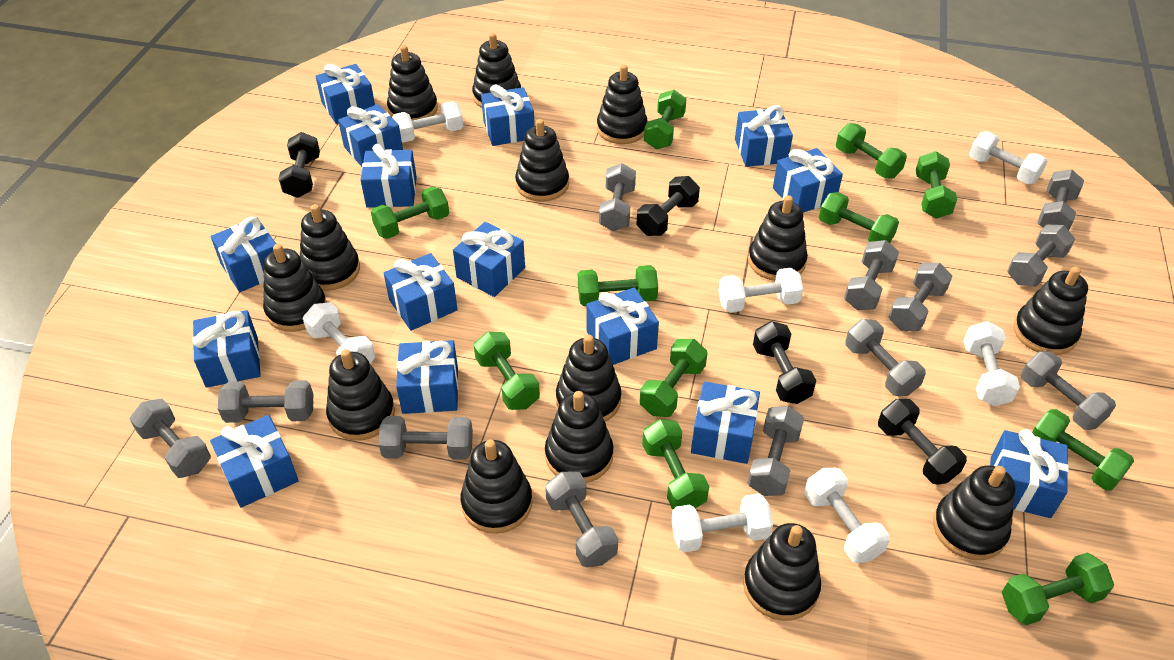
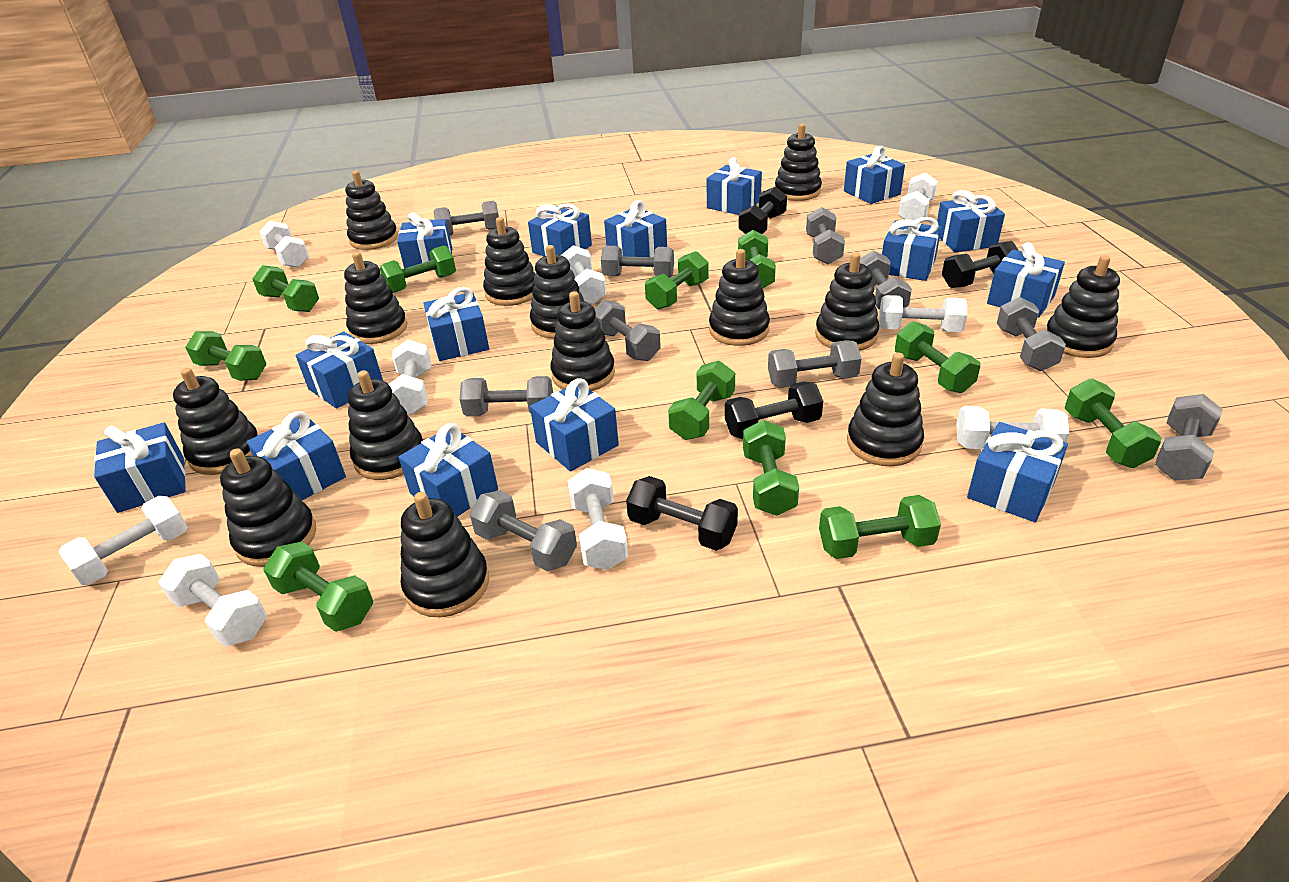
grey dumbbell: 12 -> 10
white dumbbell: 7 -> 9

